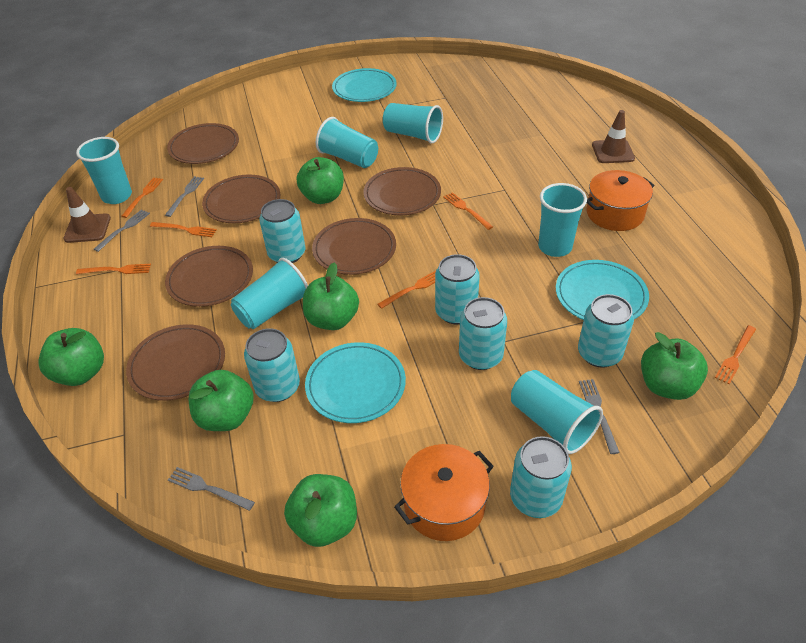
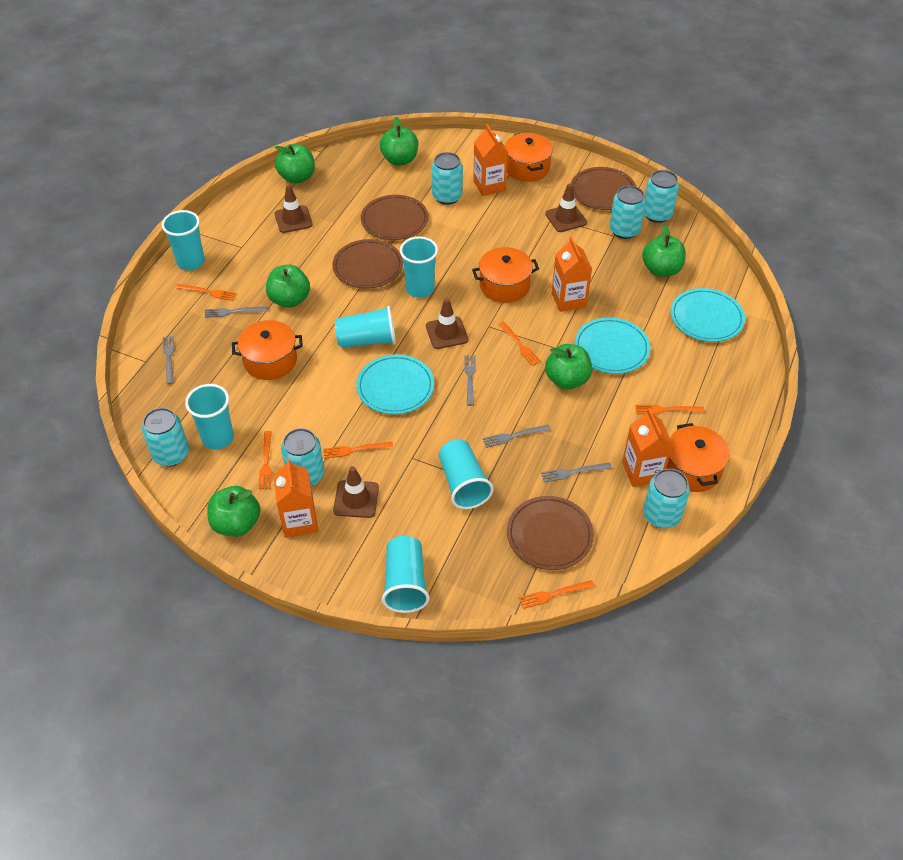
brown plate: 6 -> 4
brown traffic cone: 2 -> 4
grey fork: 4 -> 5
orange carton: 0 -> 4
orange pot: 2 -> 4

